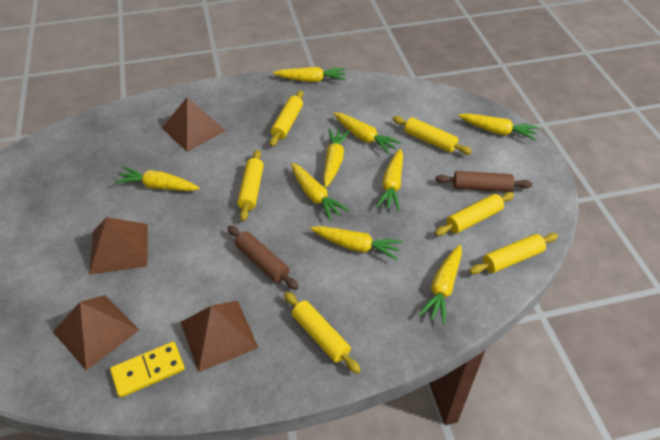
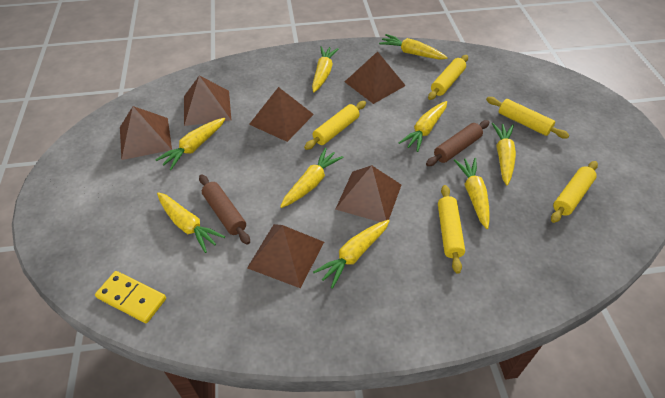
brown pyramid: 4 -> 6
yellow rolling pin: 6 -> 5

